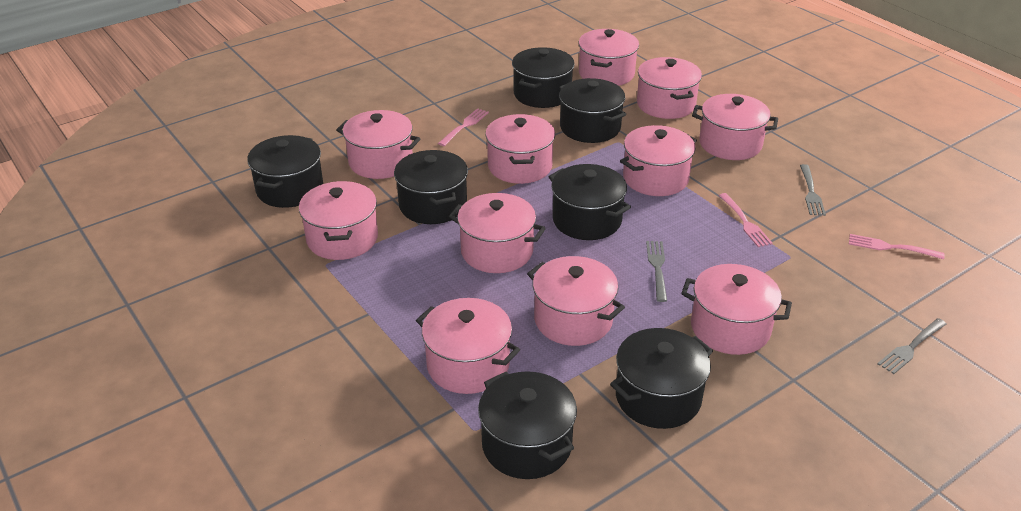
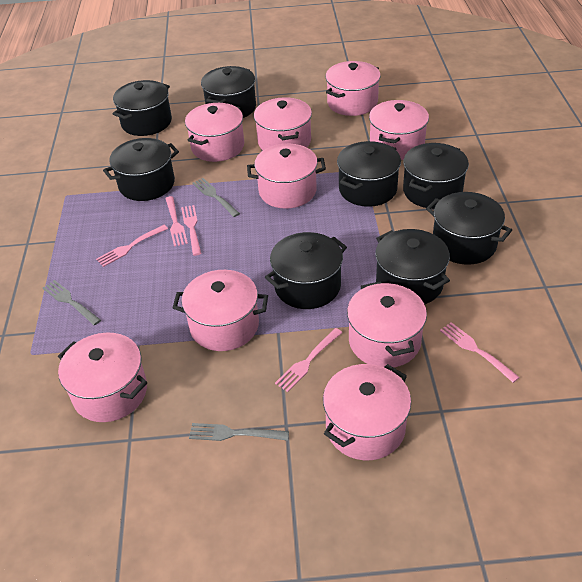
black pot: 7 -> 8
pink fork: 3 -> 5
pink pot: 11 -> 9

